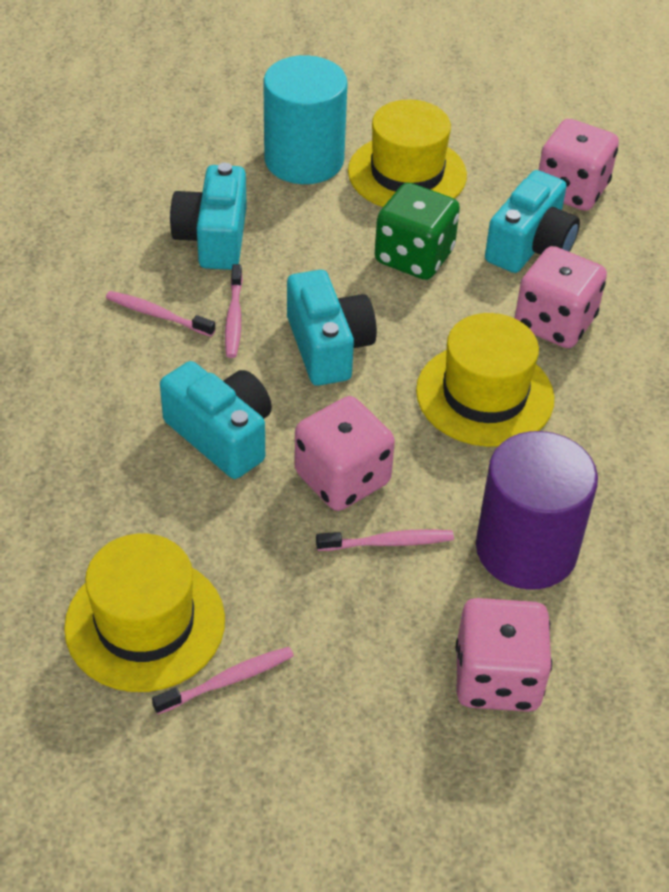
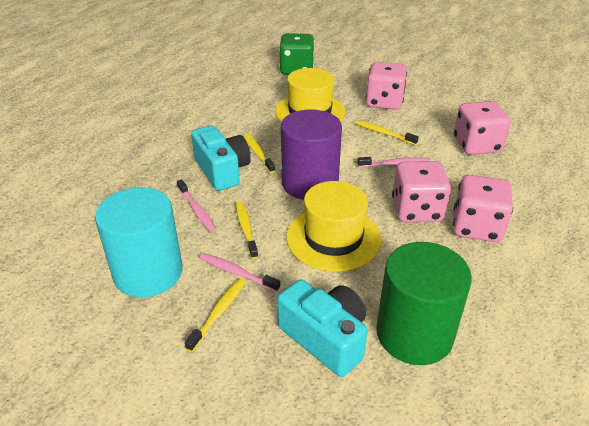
green cylinder: 0 -> 1
pink toothbrush: 4 -> 3
turquoise camera: 4 -> 2
yellow hat: 3 -> 2
yellow toothbrush: 0 -> 4

